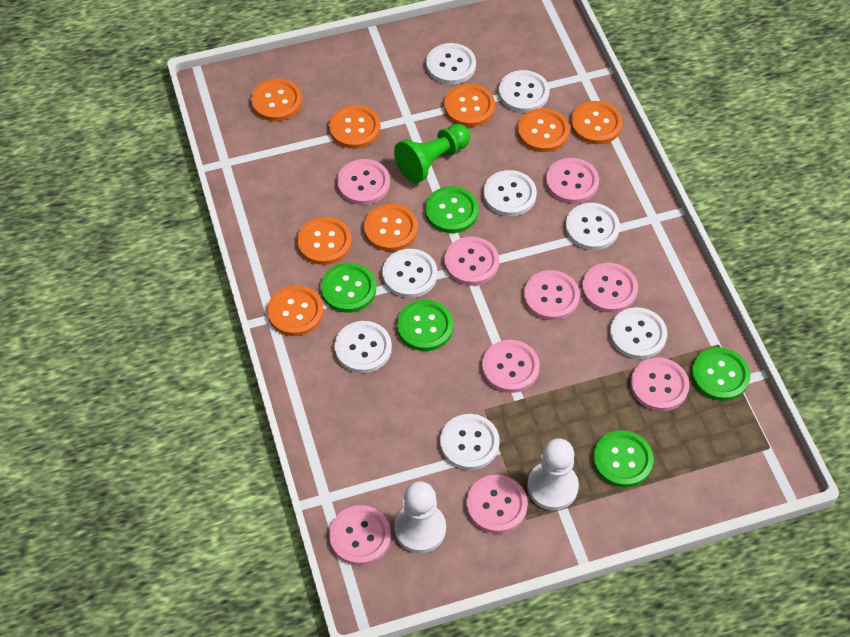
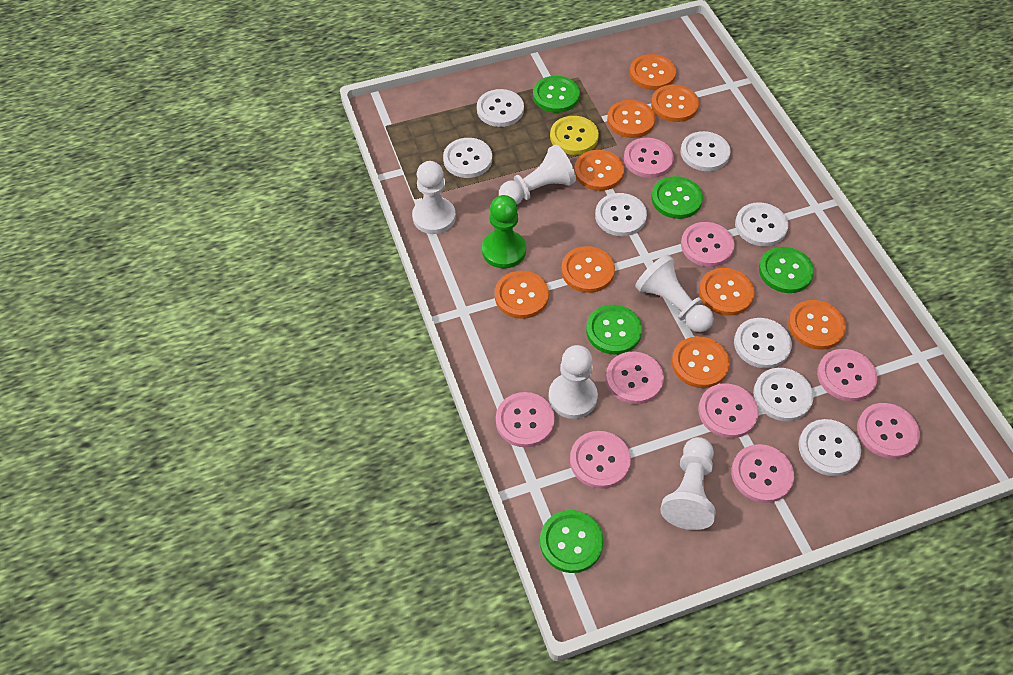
orange button: 8 -> 9
white pawn: 2 -> 5
yellow button: 0 -> 1

